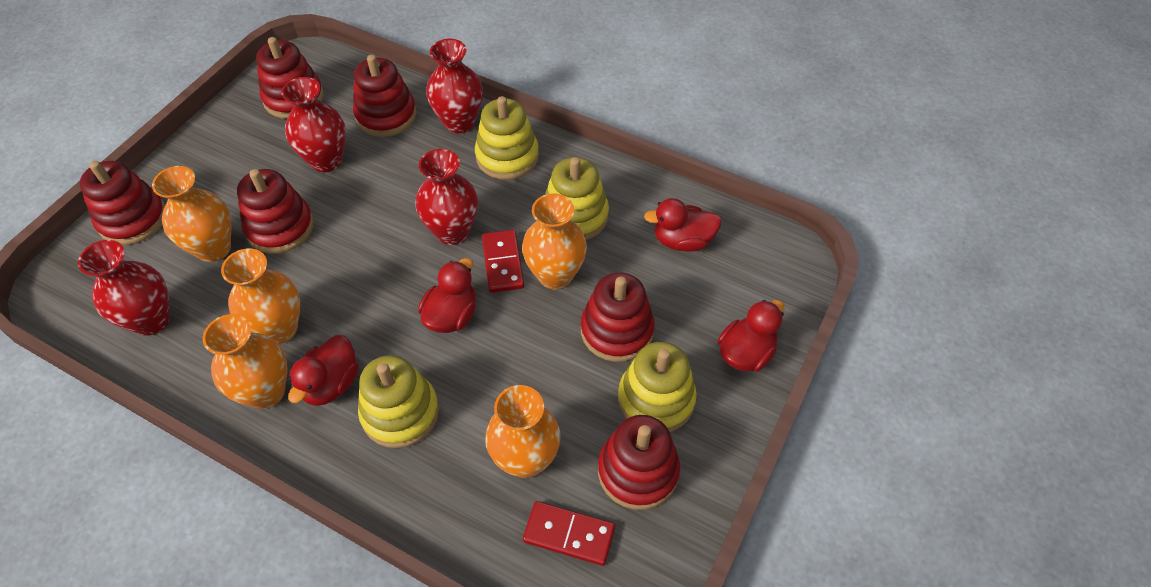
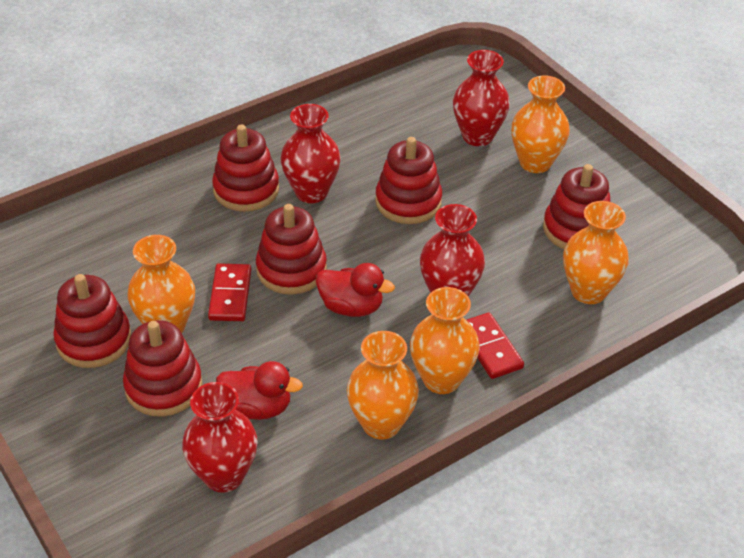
red duck: 4 -> 2
yellow stacking toy: 4 -> 0

